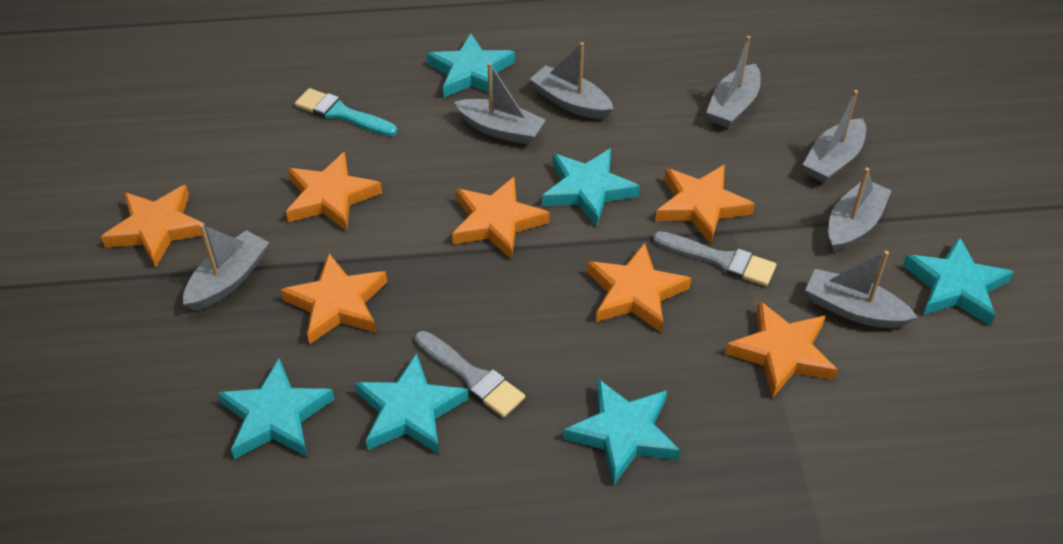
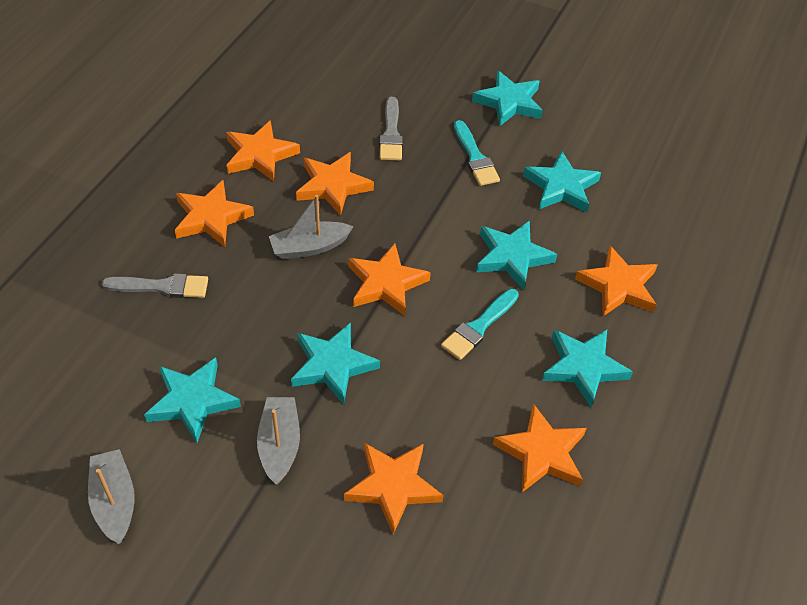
grey boat: 7 -> 3
turquoise brush: 1 -> 2

